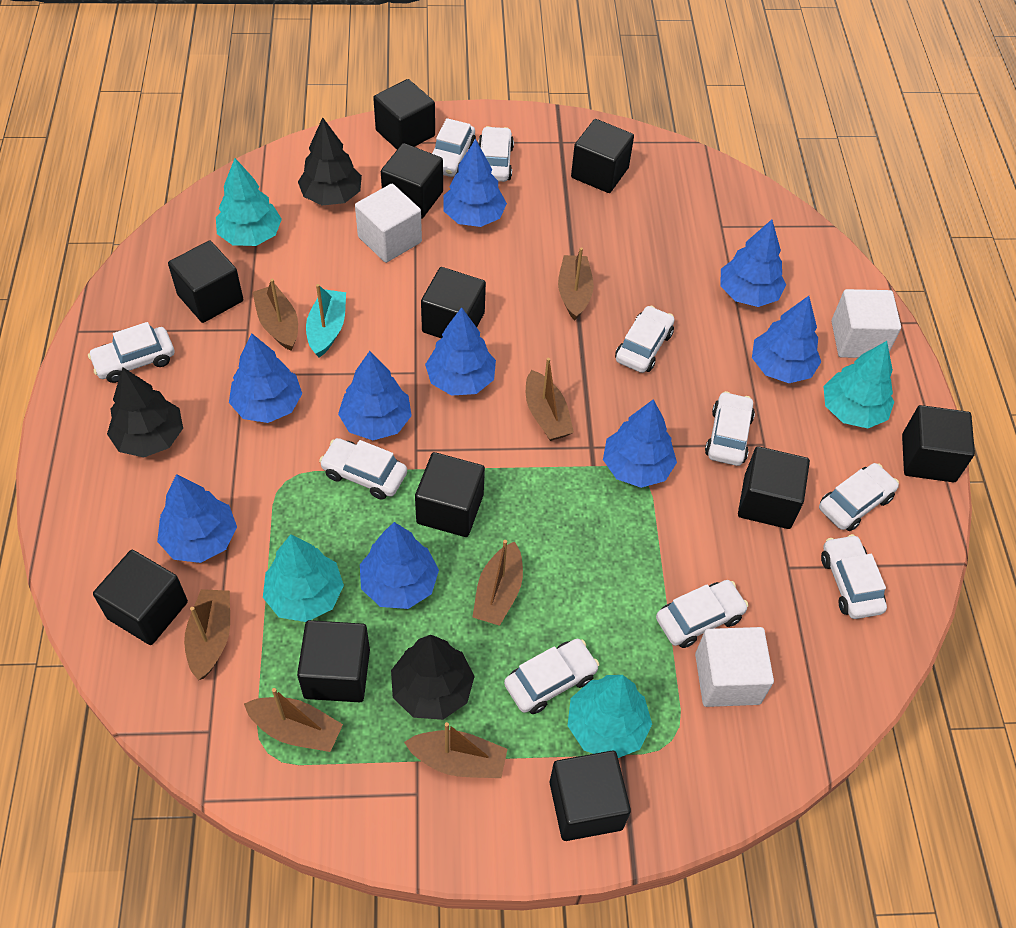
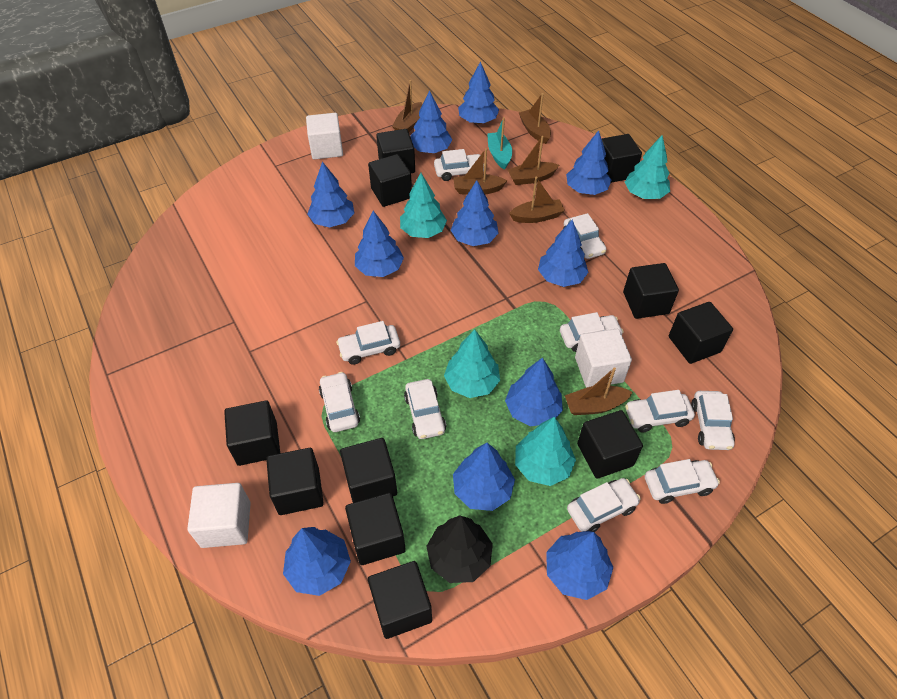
black tree: 3 -> 1
blue tree: 9 -> 11
brown boat: 7 -> 6

